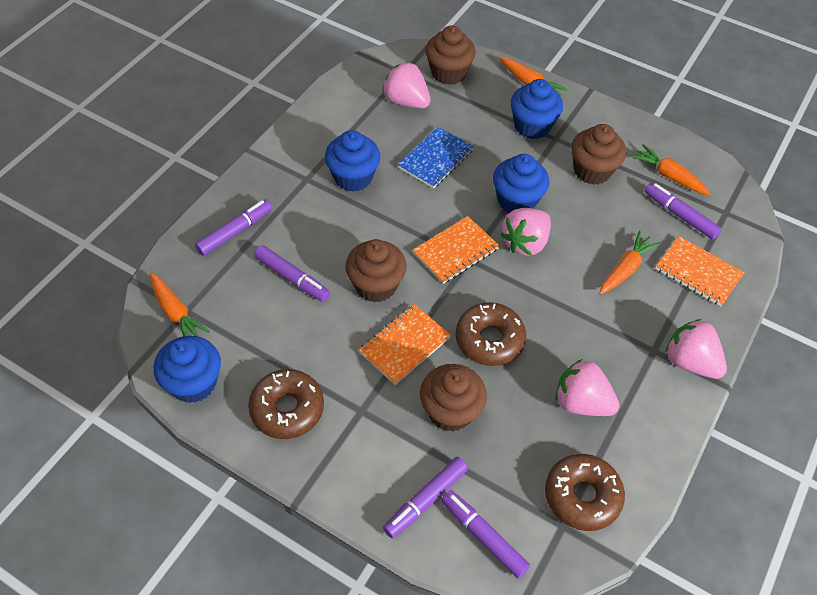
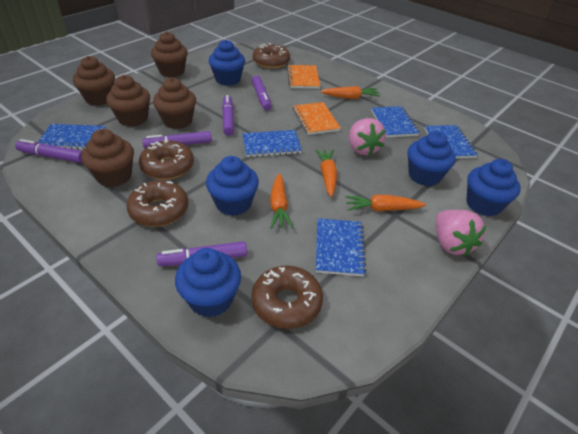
blue cupcake: 4 -> 5
blue notebook: 1 -> 5
brown cupcake: 4 -> 5
brown donut: 3 -> 4
orange notebook: 3 -> 2
pink strawberry: 4 -> 2

